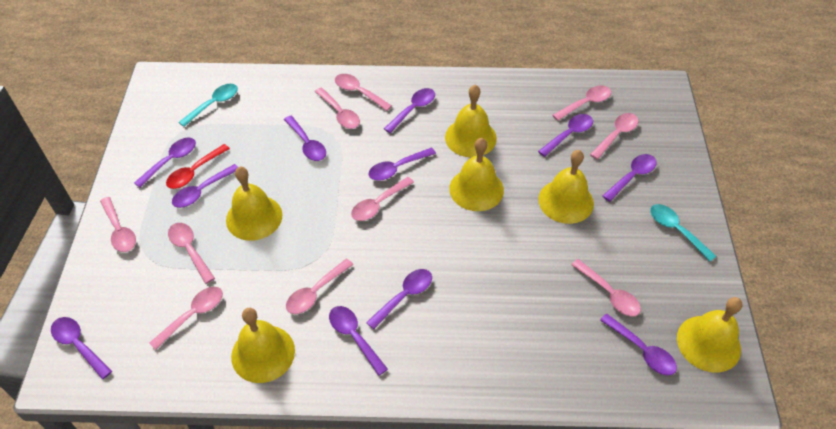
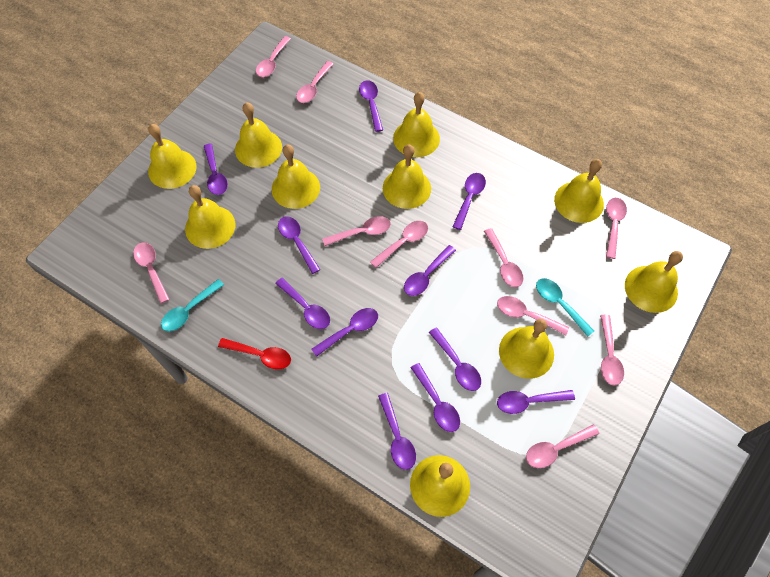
yellow bell: 6 -> 10

